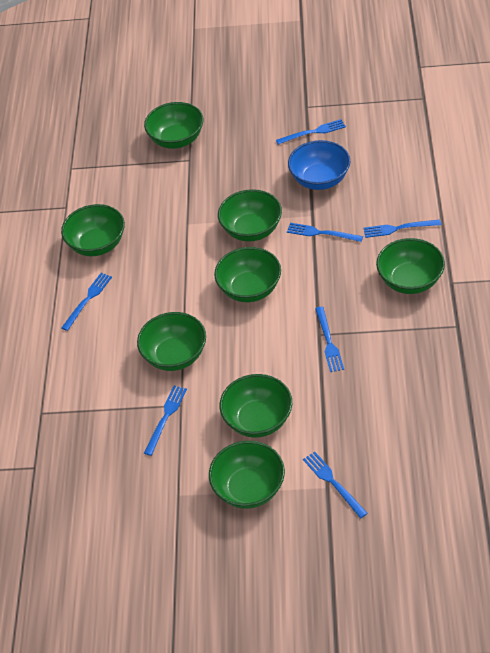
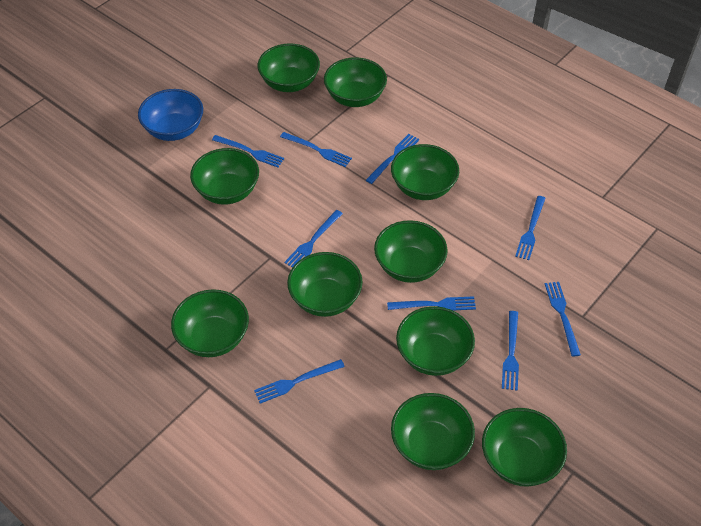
blue fork: 7 -> 9
green bowl: 8 -> 10

